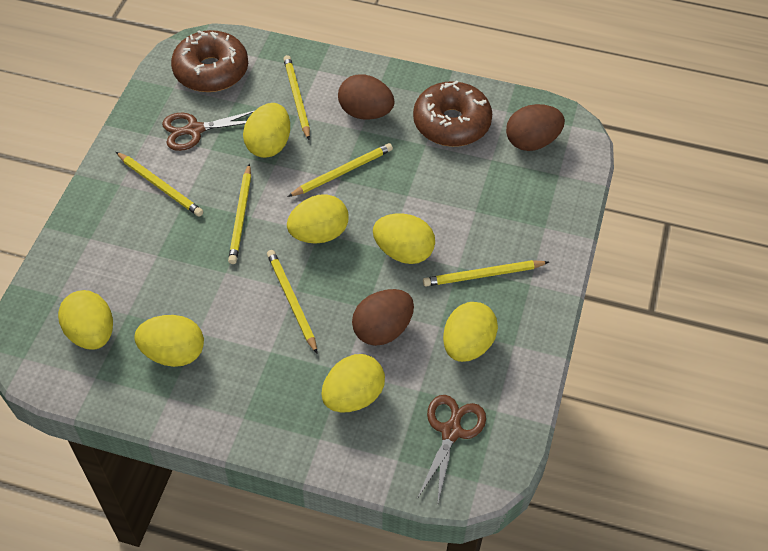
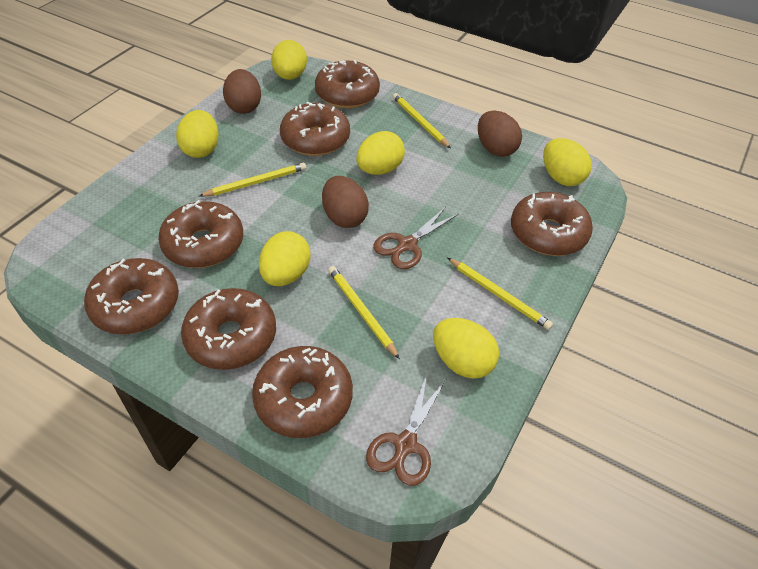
brown donut: 2 -> 7
yellow egg: 7 -> 6
yellow pencil: 6 -> 4

